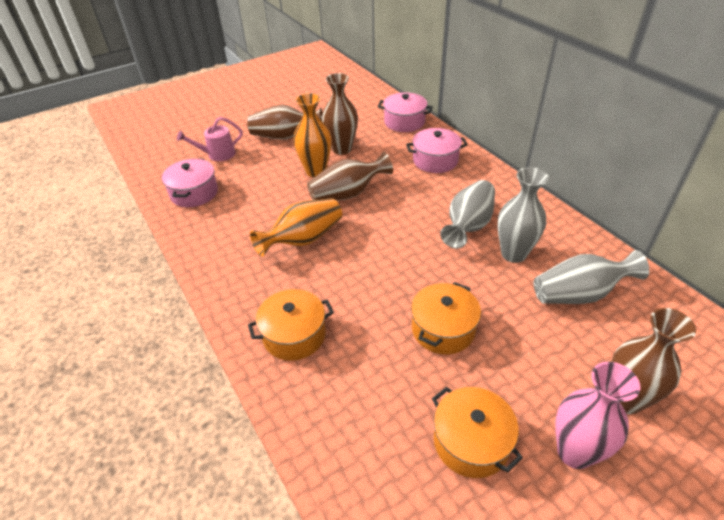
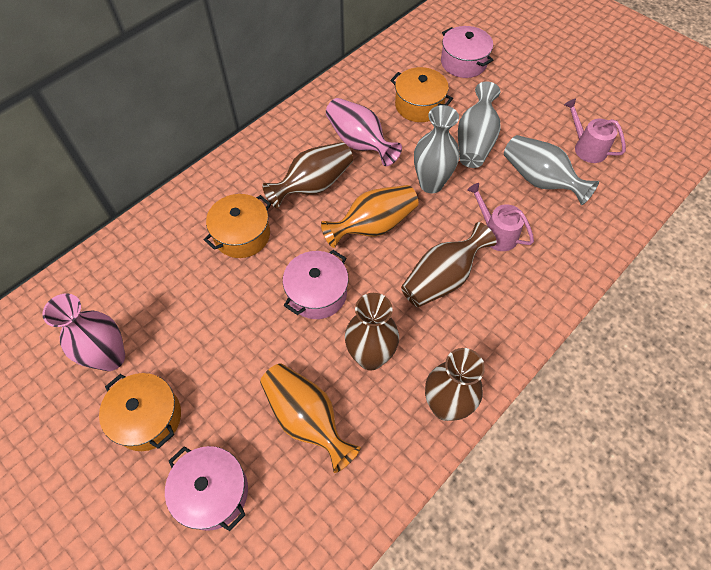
pink vase: 1 -> 2
pink watering can: 1 -> 2

